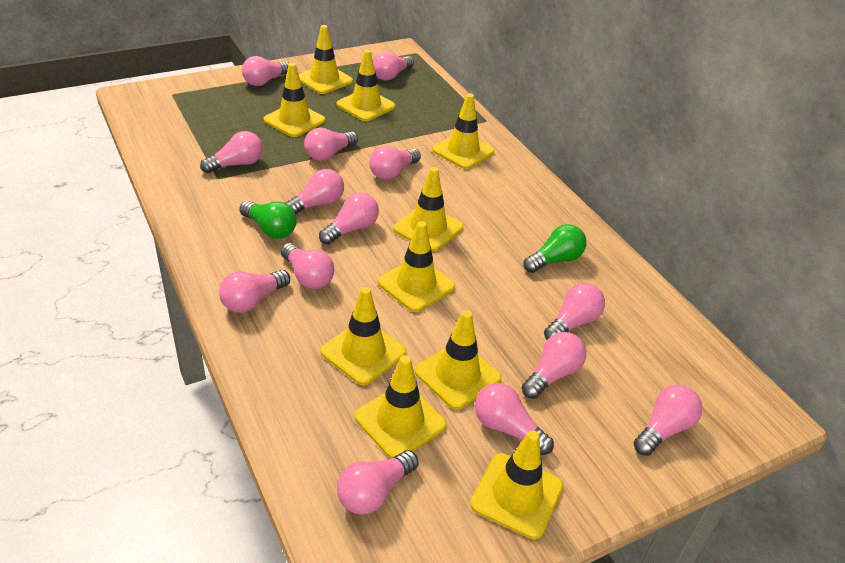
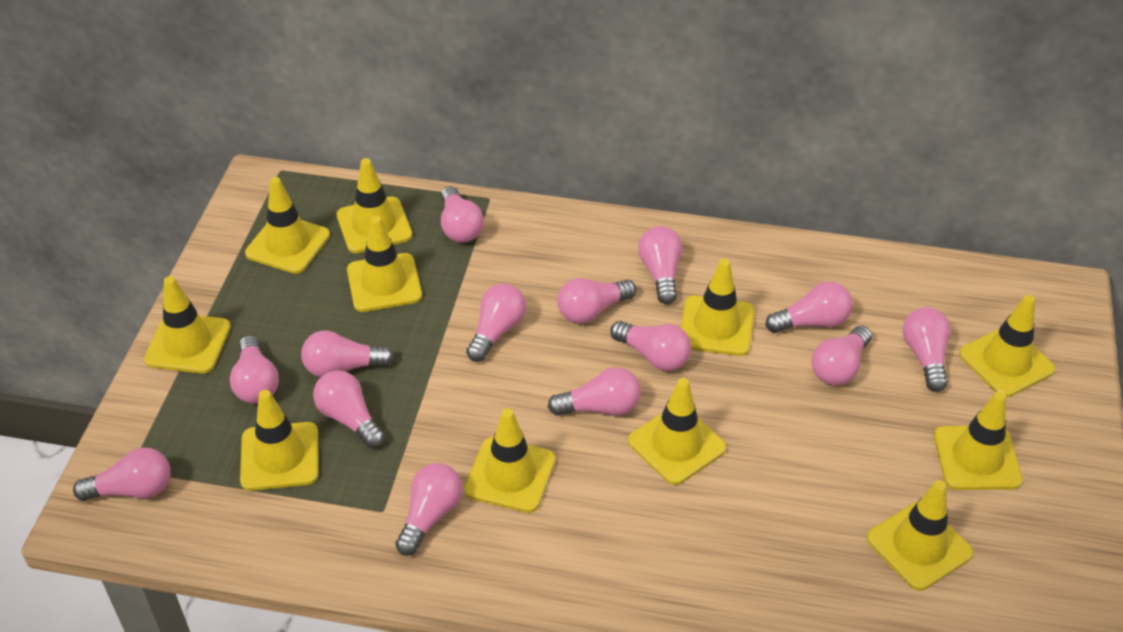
green light bulb: 2 -> 0
yellow traffic cone: 10 -> 11

